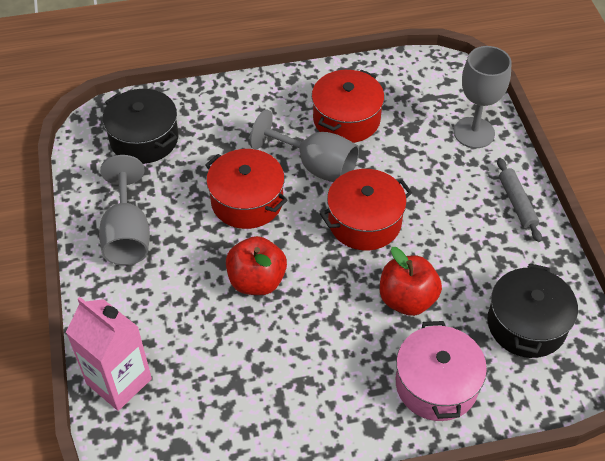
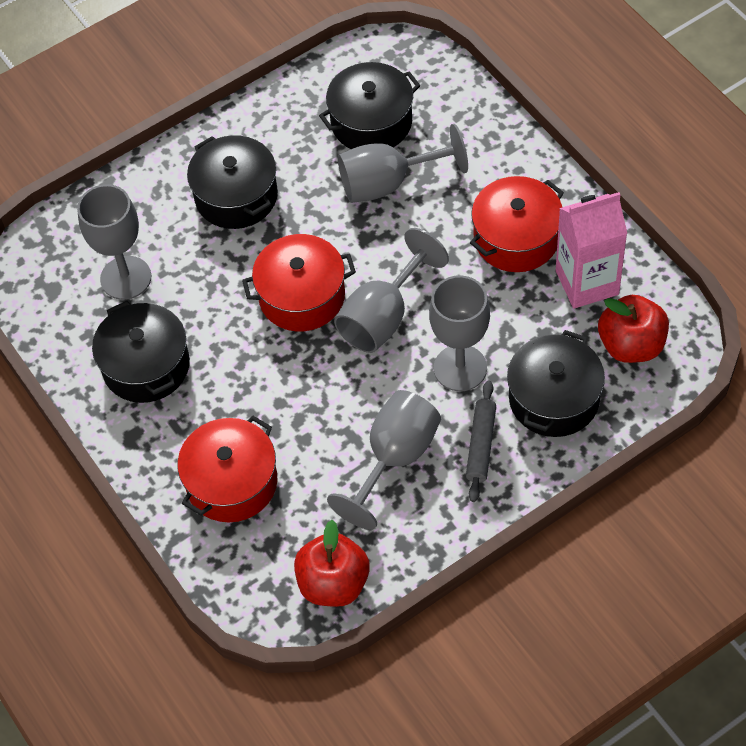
black pot: 2 -> 4
grey goblet: 3 -> 5
pink pot: 1 -> 0

